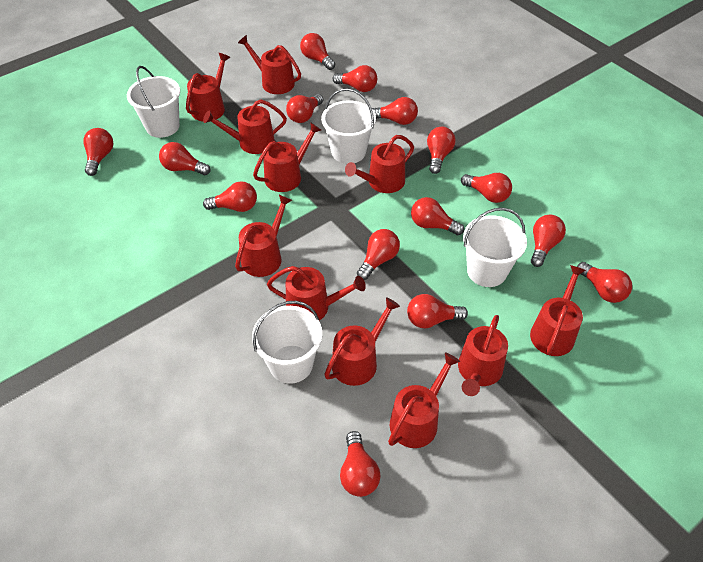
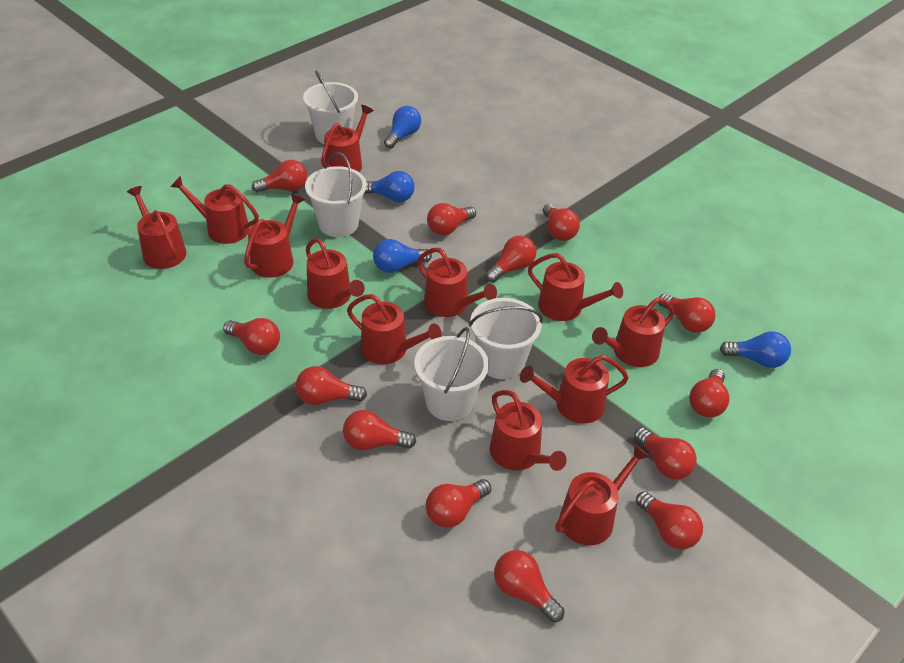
blue light bulb: 0 -> 4
red light bulb: 15 -> 13
red watering can: 11 -> 12

